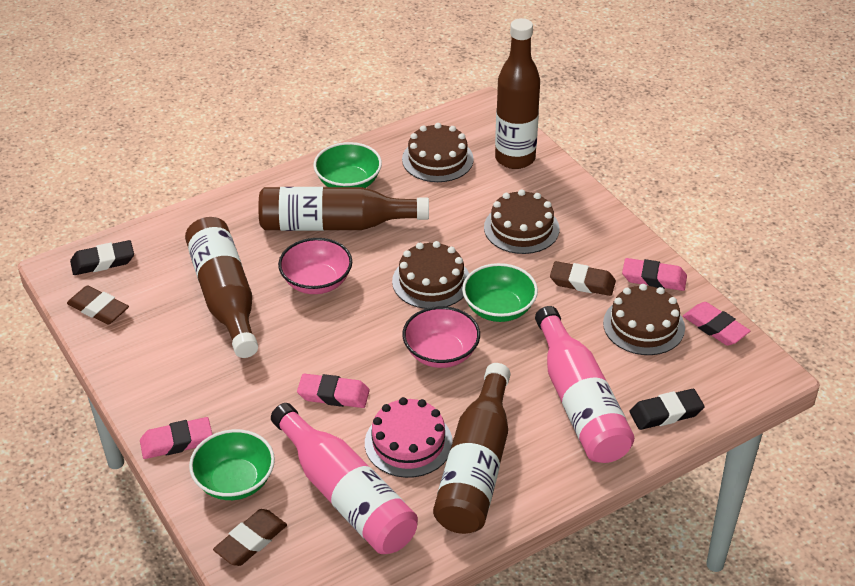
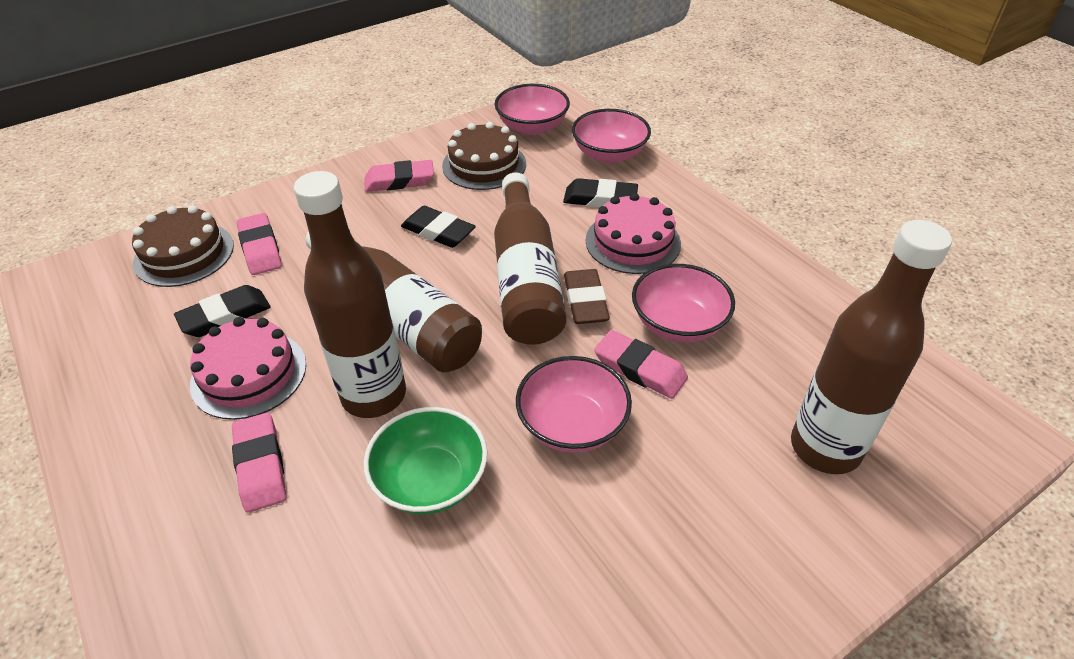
black eraser: 2 -> 3
brown cake: 4 -> 2
brown eraser: 3 -> 1
green bowl: 3 -> 1
pink bottle: 2 -> 0
pink bowl: 2 -> 4
pink cake: 1 -> 2

